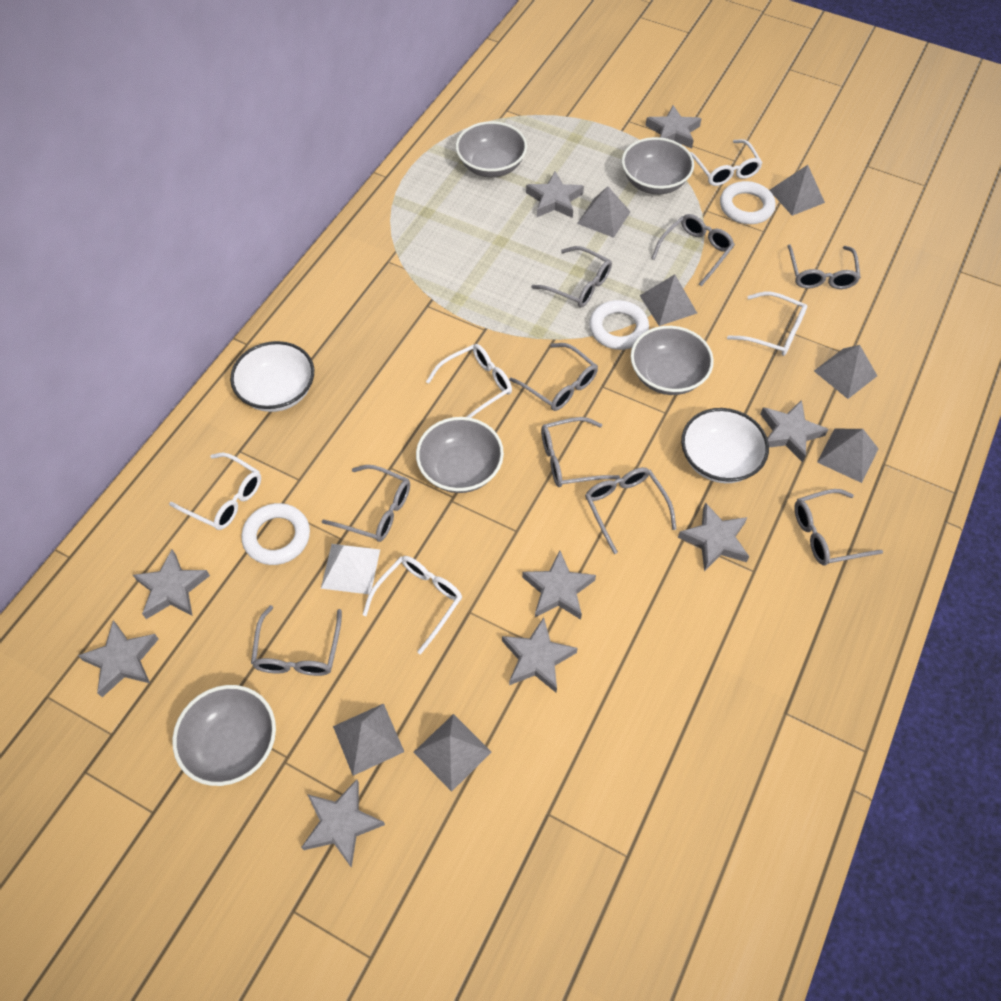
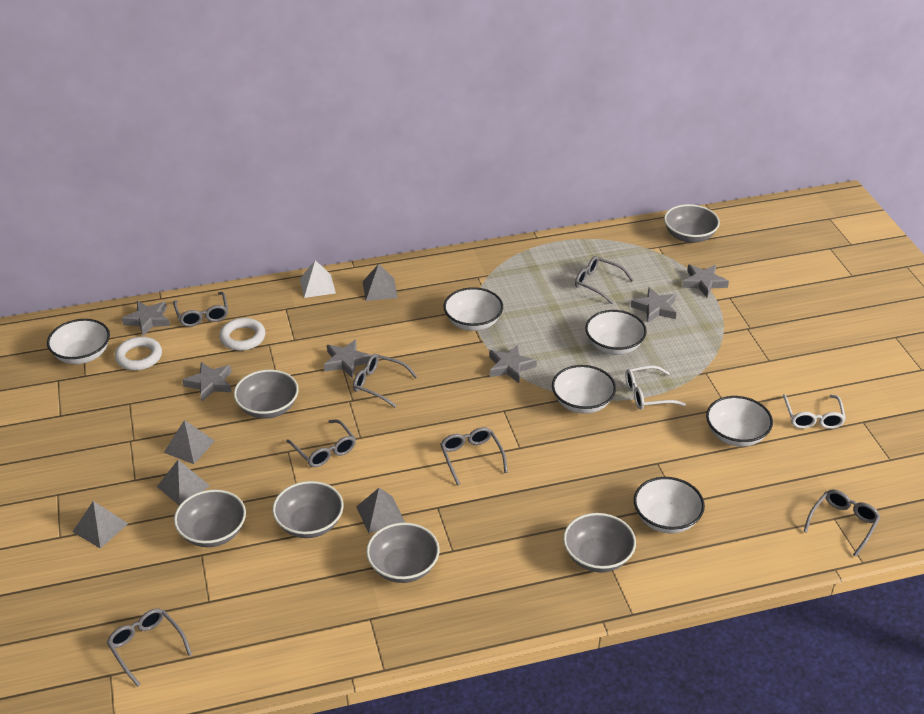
grey bowl: 5 -> 6
grey glasses: 9 -> 7
grey pyramid: 7 -> 5
grey star: 9 -> 6
white bowl: 2 -> 6
white glasses: 5 -> 2
white ring: 3 -> 2

